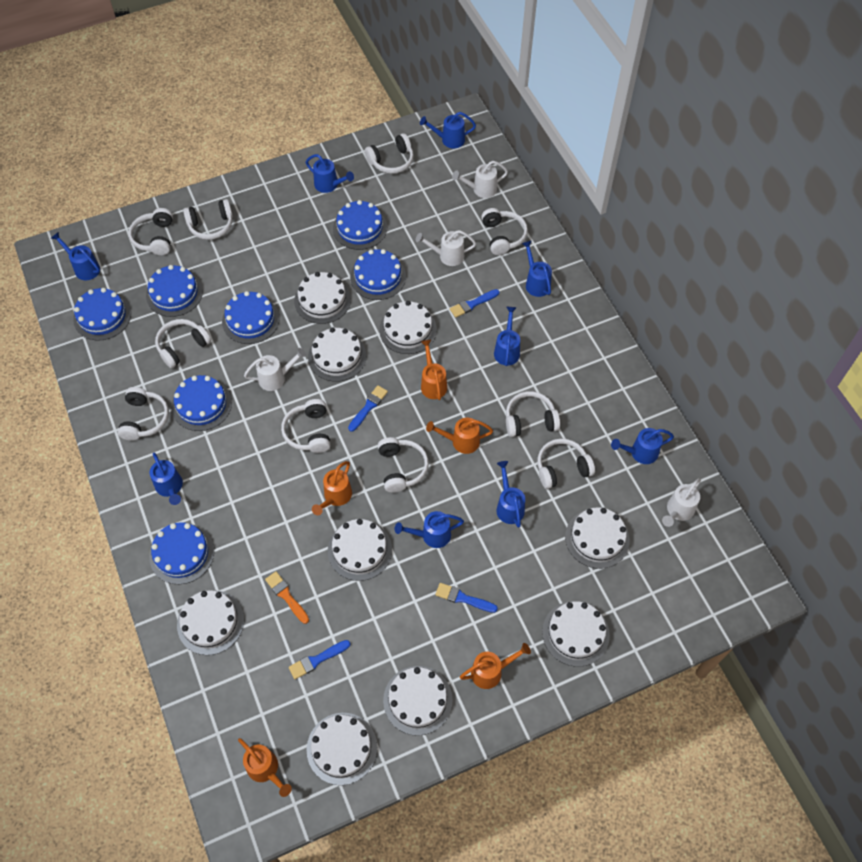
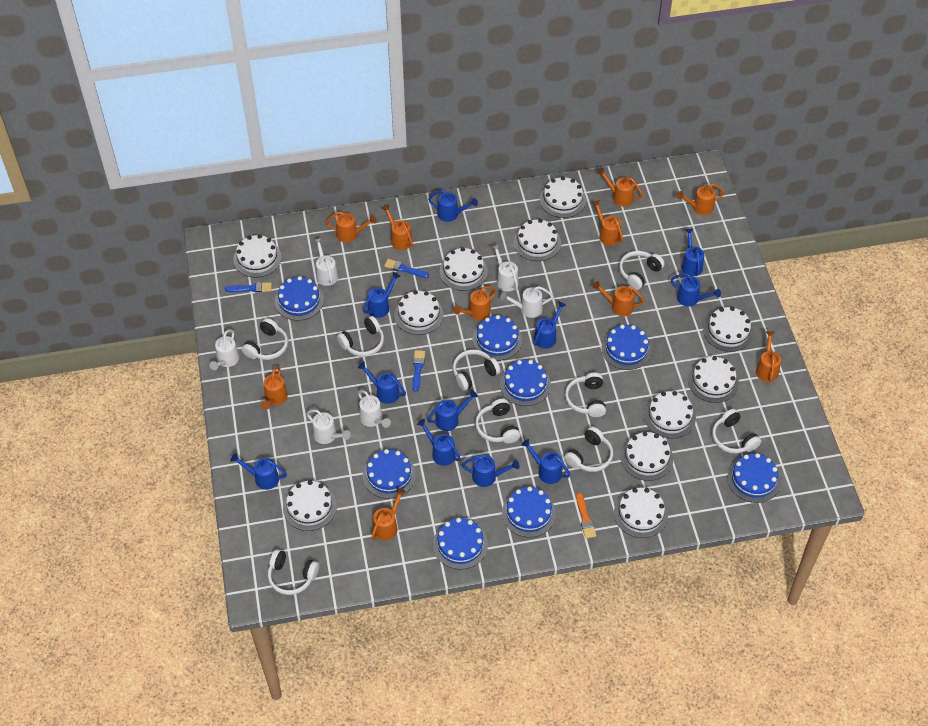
blue brush: 4 -> 3
blue cake: 7 -> 8
blue watering can: 9 -> 11
orange watering can: 5 -> 10
white cake: 9 -> 11
white headphones: 10 -> 9
white watering can: 4 -> 6

